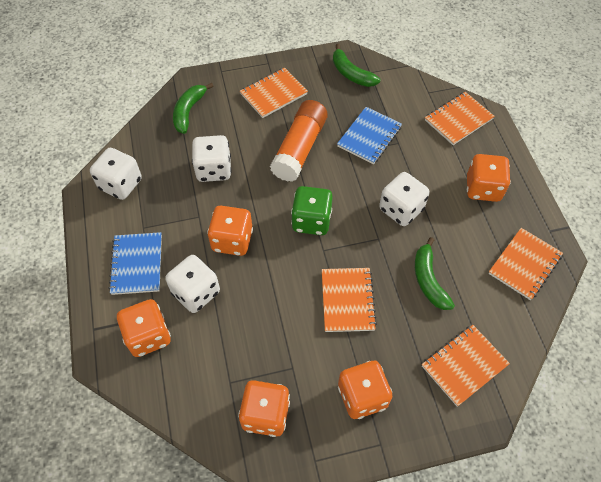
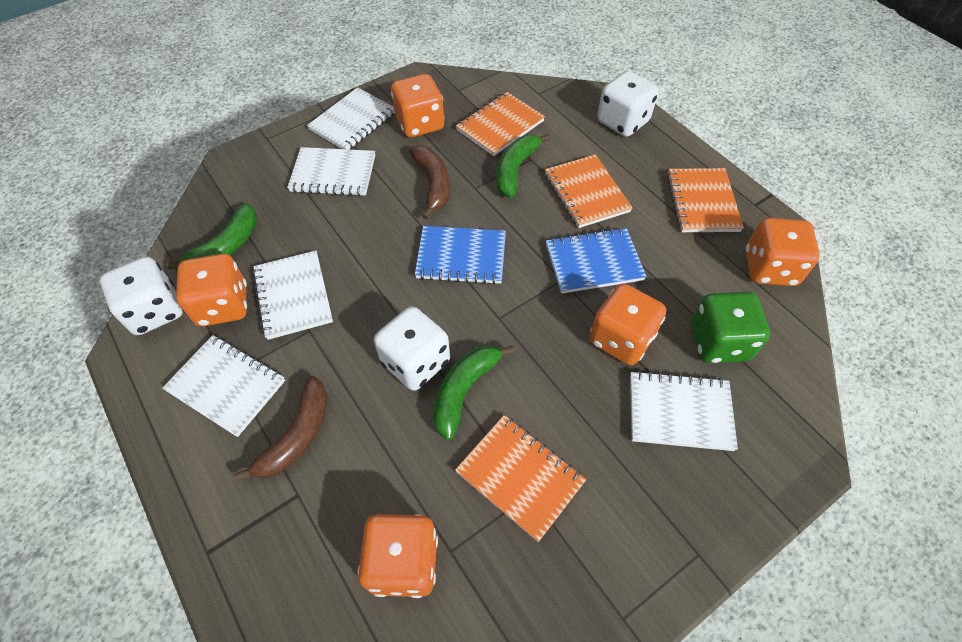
brown banana: 0 -> 2
orange glue stick: 1 -> 0
orange notebook: 5 -> 4
white dice: 4 -> 3
white notebook: 0 -> 5

